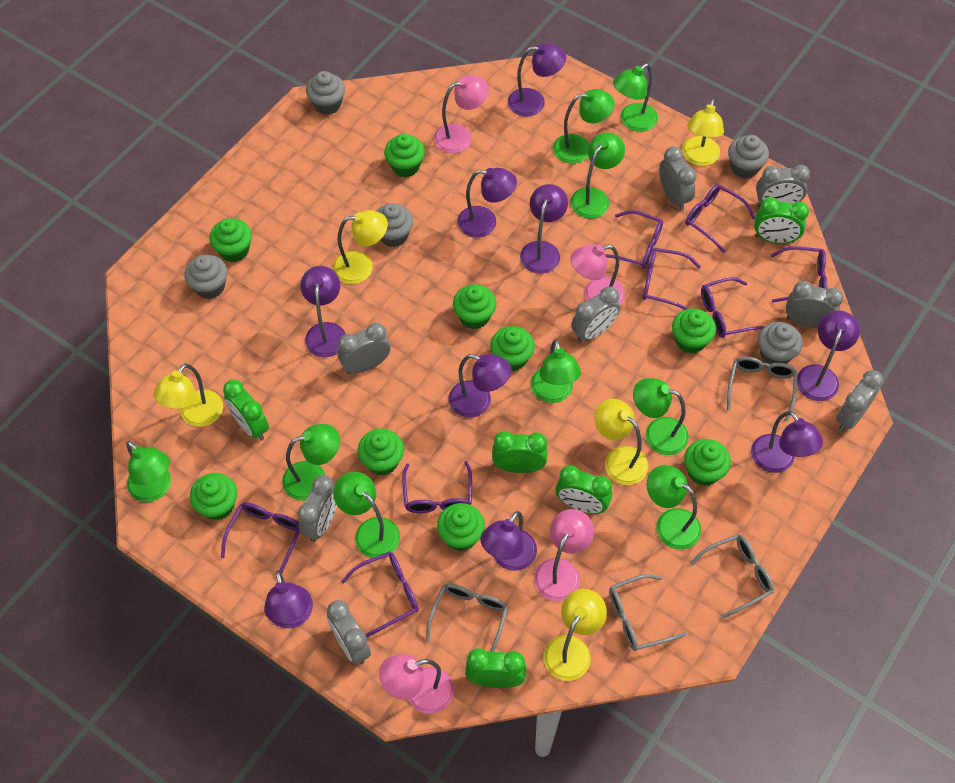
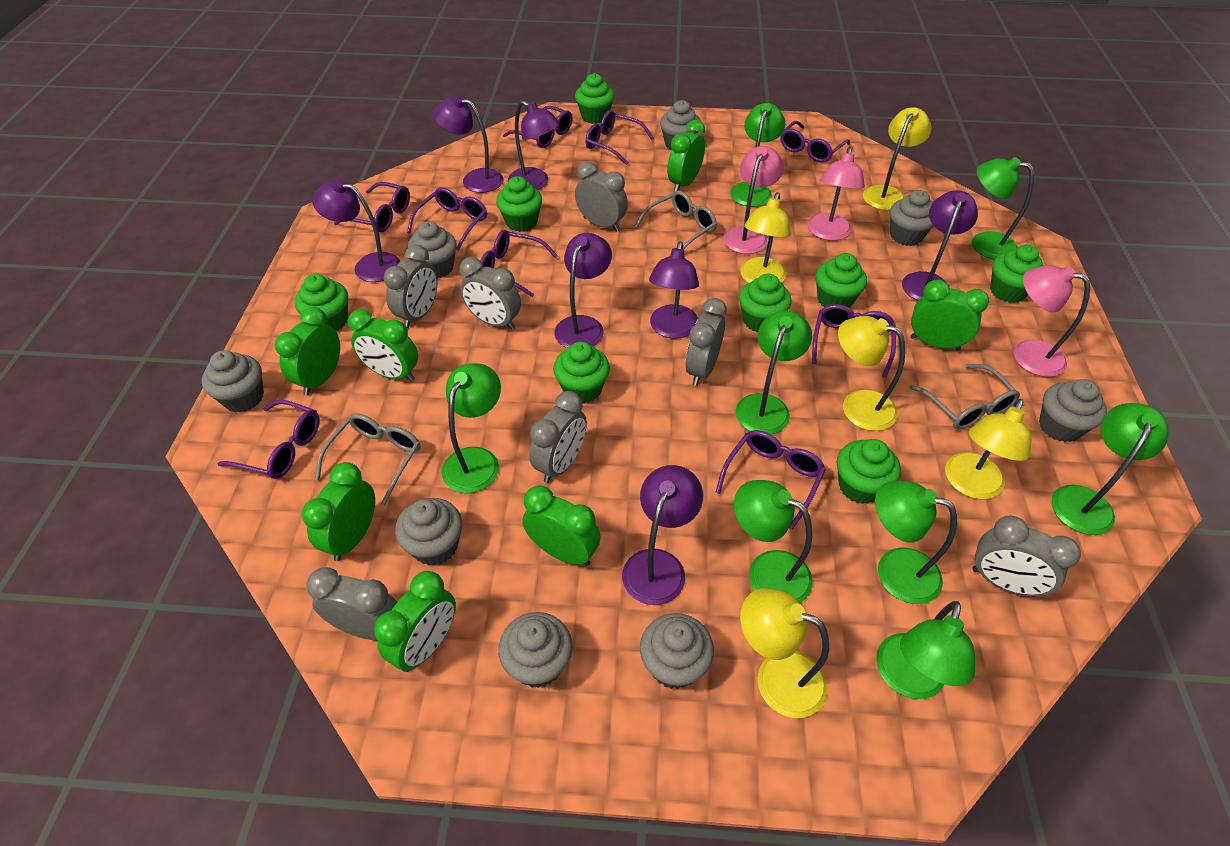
green clock: 5 -> 7
green cupcake: 9 -> 8
green lamp: 9 -> 8
grey clock: 8 -> 7
grey cupcake: 5 -> 8
grey glasses: 4 -> 3
pink lamp: 4 -> 3
purple glasses: 8 -> 9
purple lamp: 9 -> 7

